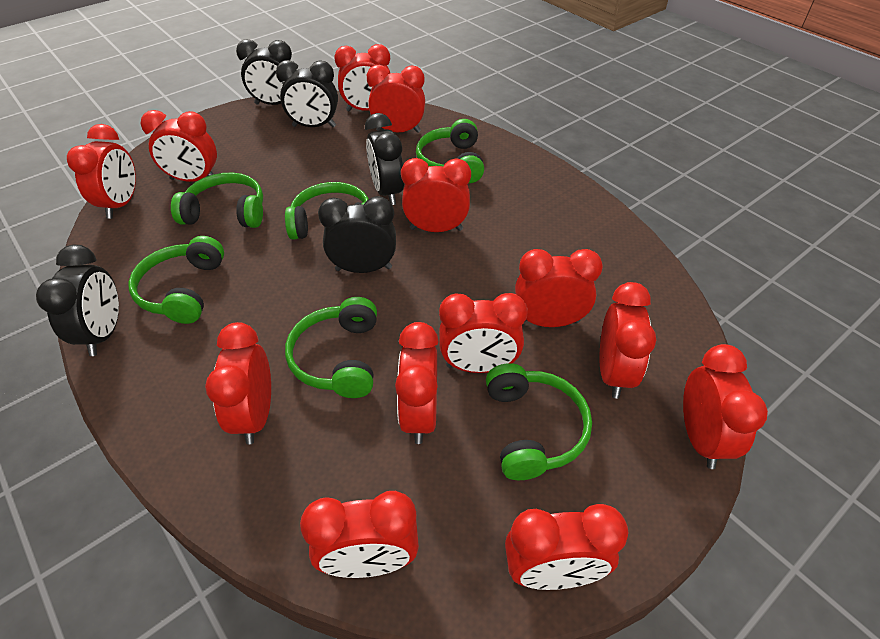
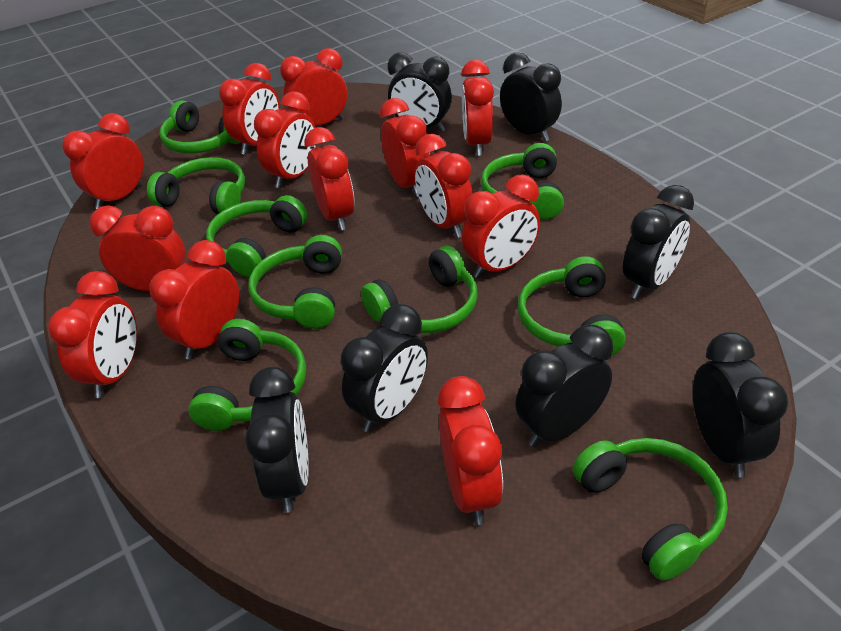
black clock: 5 -> 7
green headphones: 6 -> 9

